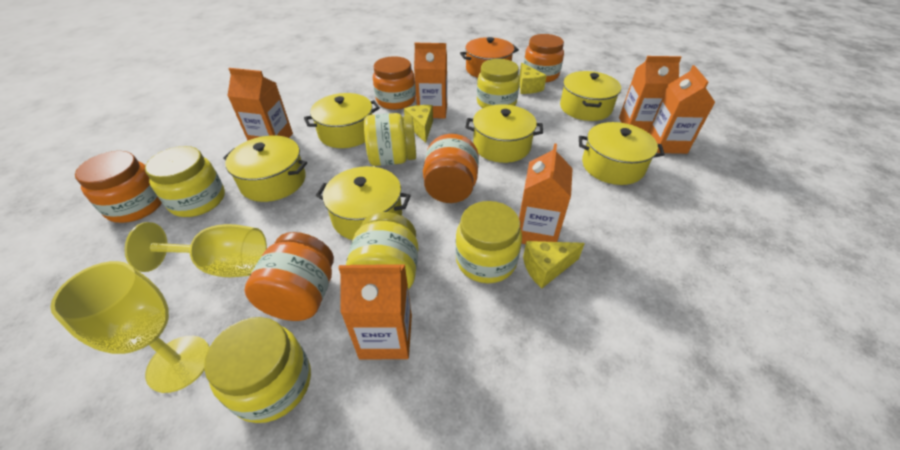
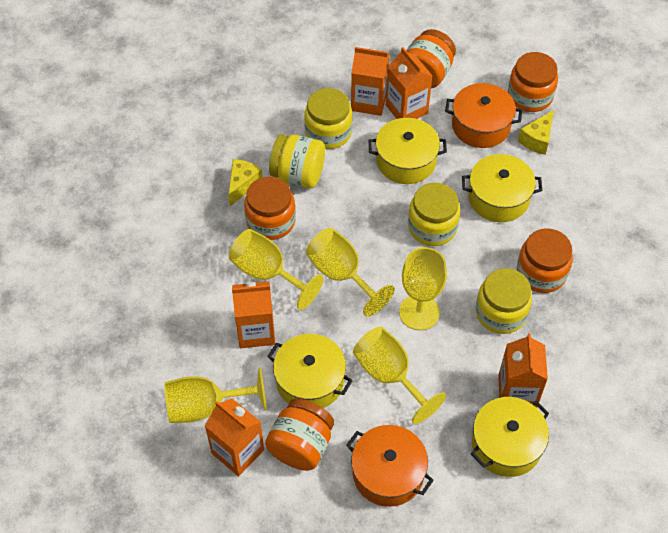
orange carton: 6 -> 5
orange pot: 1 -> 2
yellow cheese: 3 -> 2
yellow goblet: 2 -> 5
yellow jar: 6 -> 4
yellow pot: 6 -> 4

